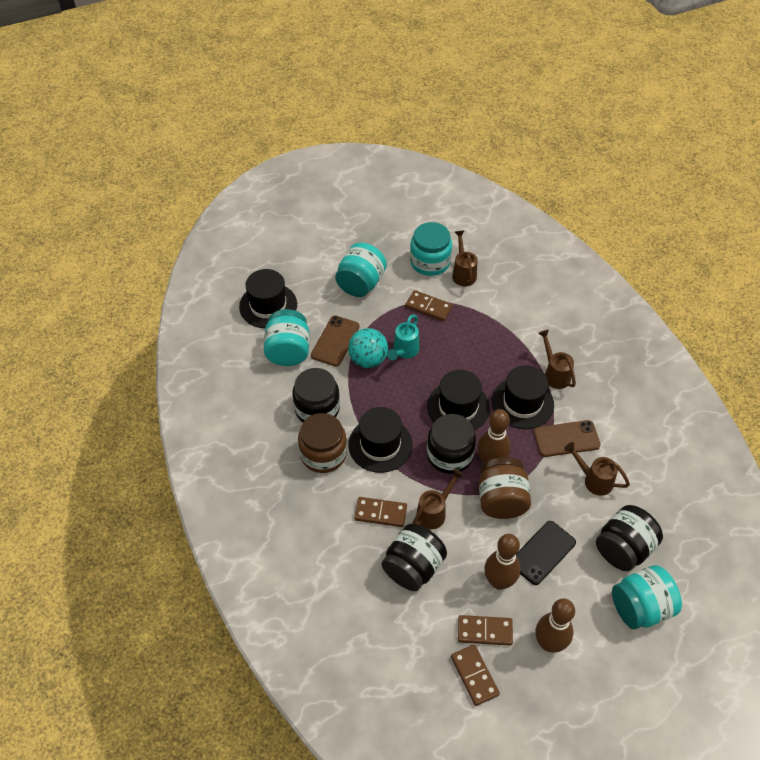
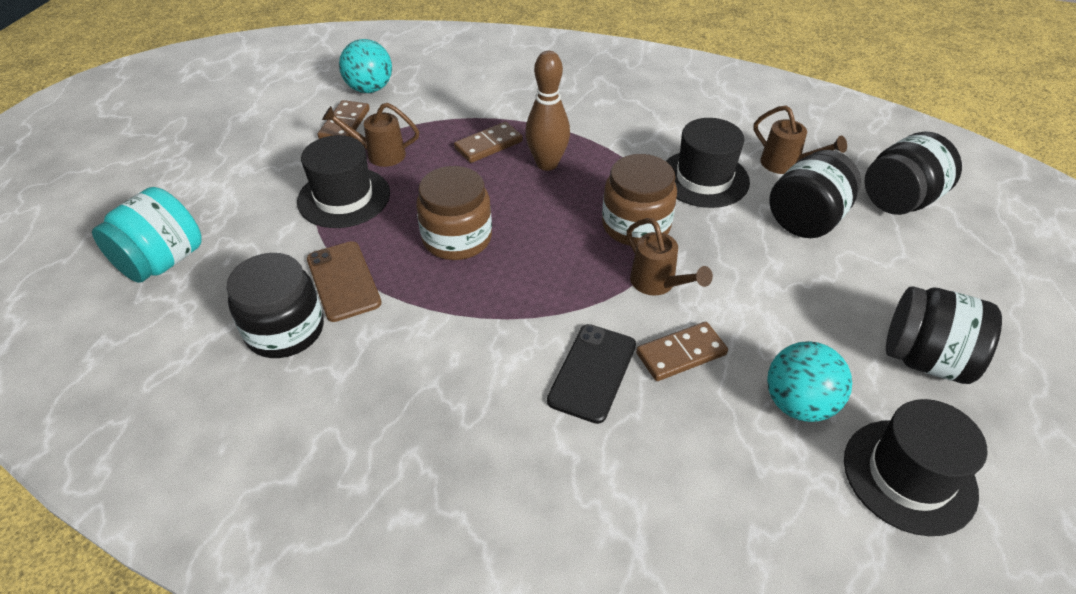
black hat: 4 -> 3
brown bowling pin: 3 -> 1
brown domino: 4 -> 3
brown phone: 2 -> 1
brown watering can: 4 -> 3
turquoise ball: 1 -> 2
turquoise jar: 4 -> 1
turquoise watering can: 1 -> 0

